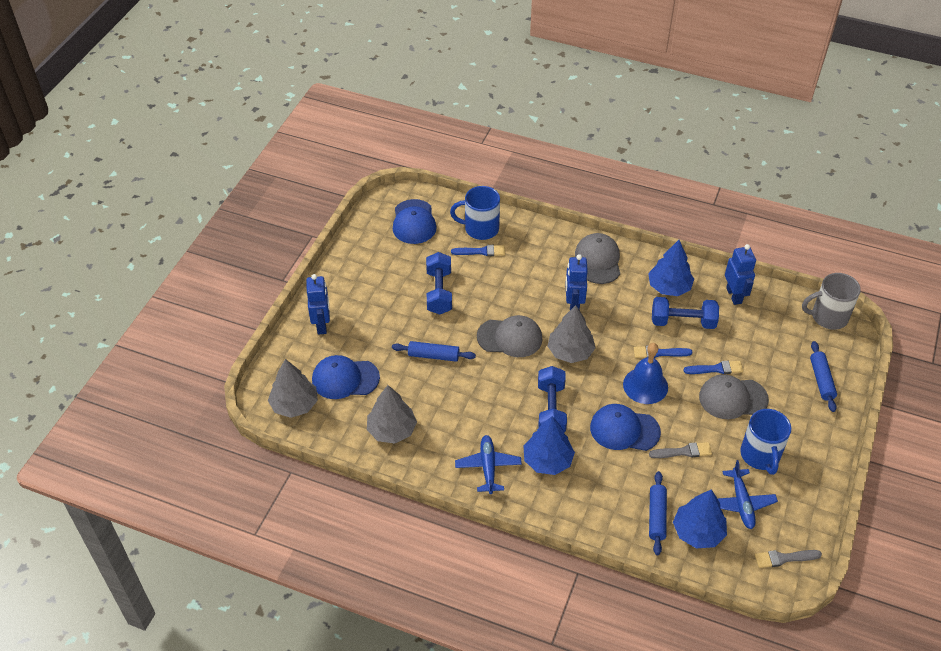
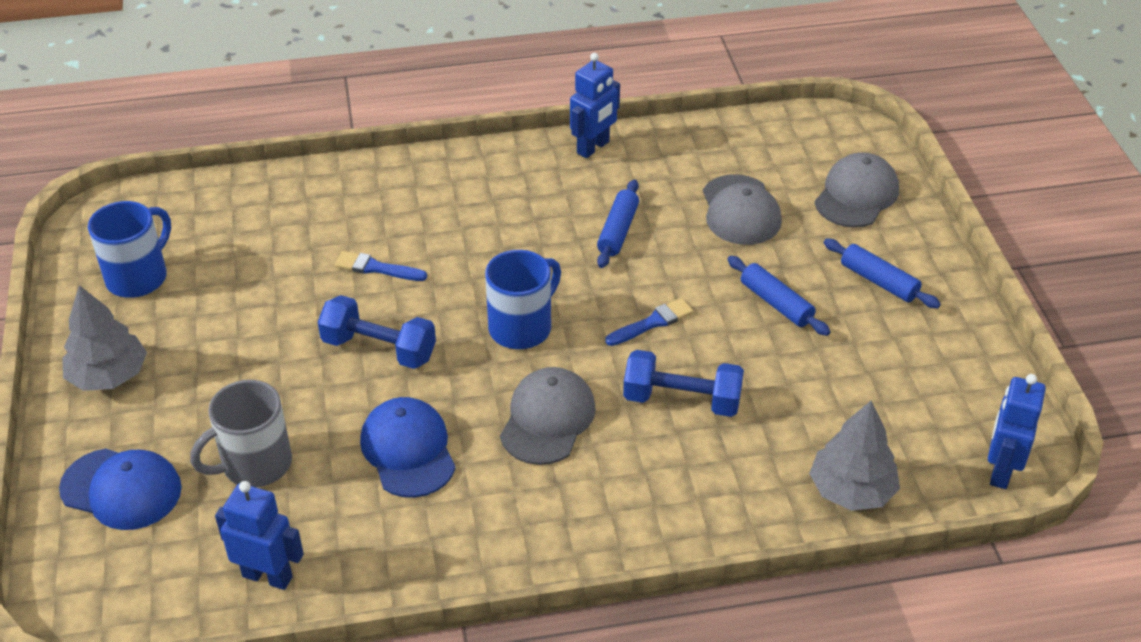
blue bell: 1 -> 0
blue brush: 3 -> 2
blue cap: 3 -> 2
blue dumbbell: 3 -> 2
blue plane: 2 -> 0
blue tree: 3 -> 0
grey brush: 2 -> 0
grey tree: 3 -> 2

